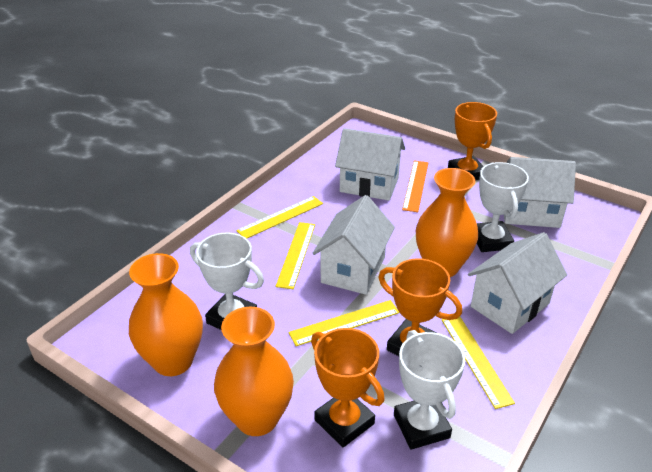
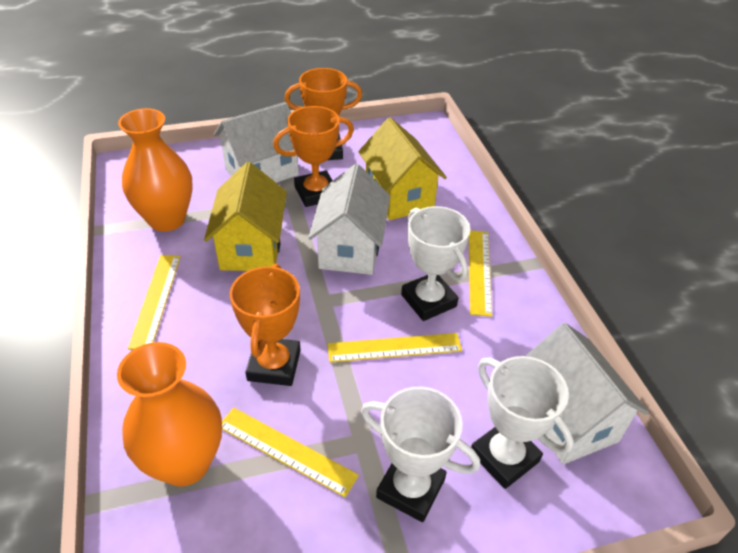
orange ruler: 1 -> 0
orange vase: 3 -> 2
white house: 4 -> 3
yellow house: 0 -> 2

